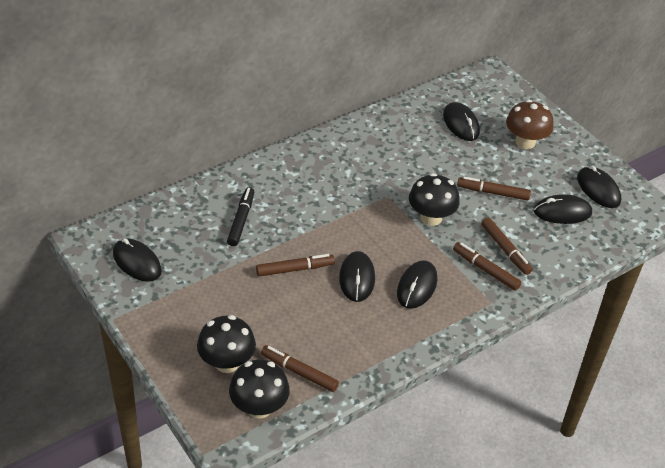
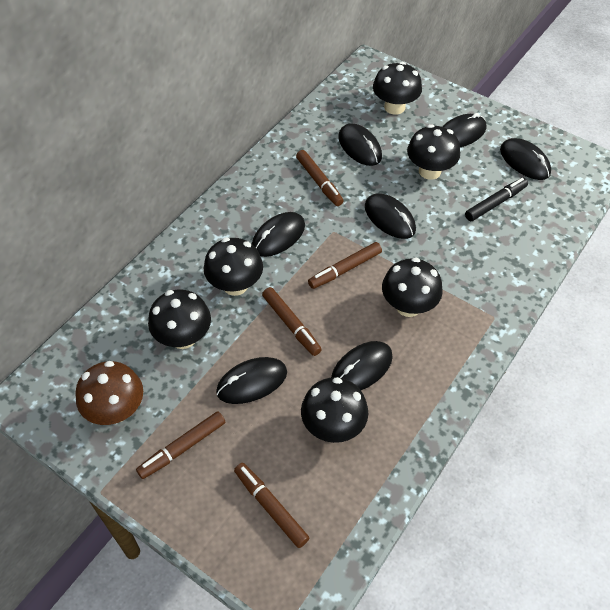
black mouse: 6 -> 7
black mushroom: 3 -> 6

